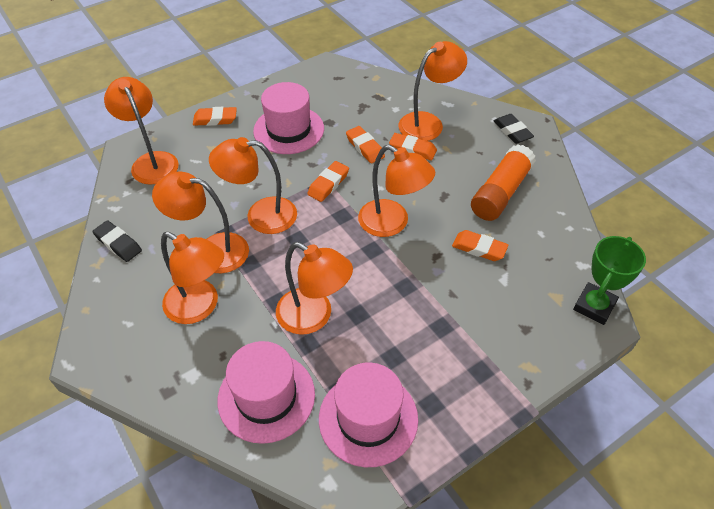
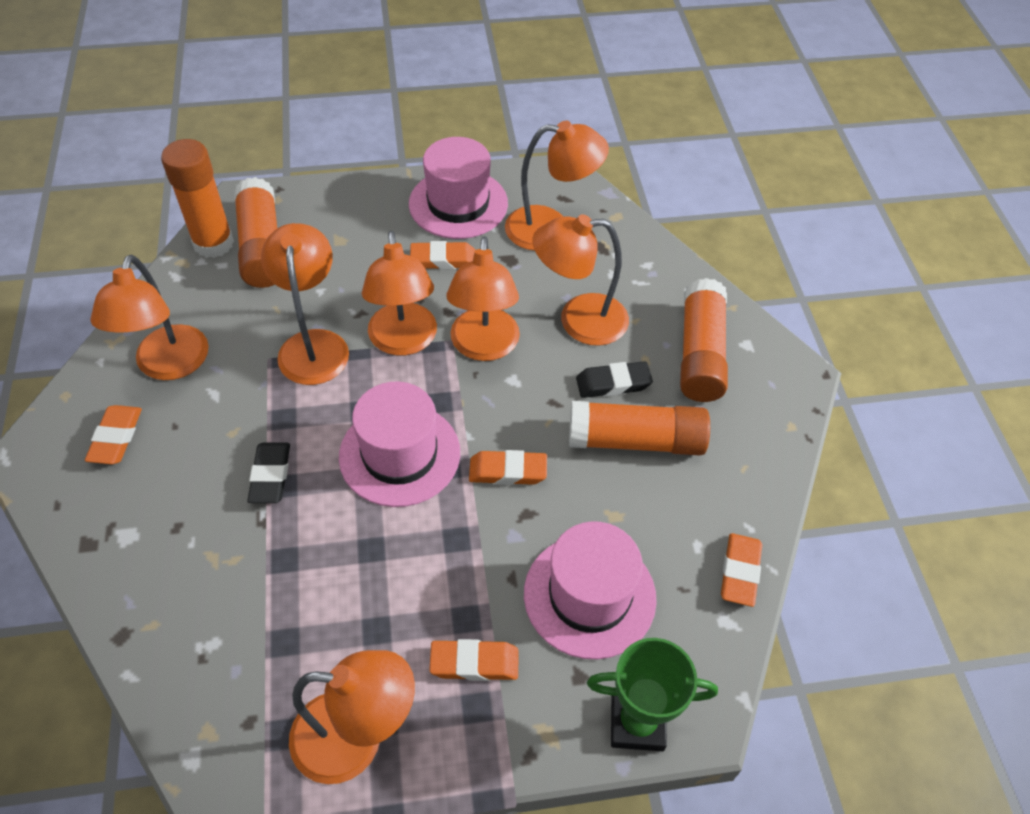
orange glue stick: 1 -> 4

